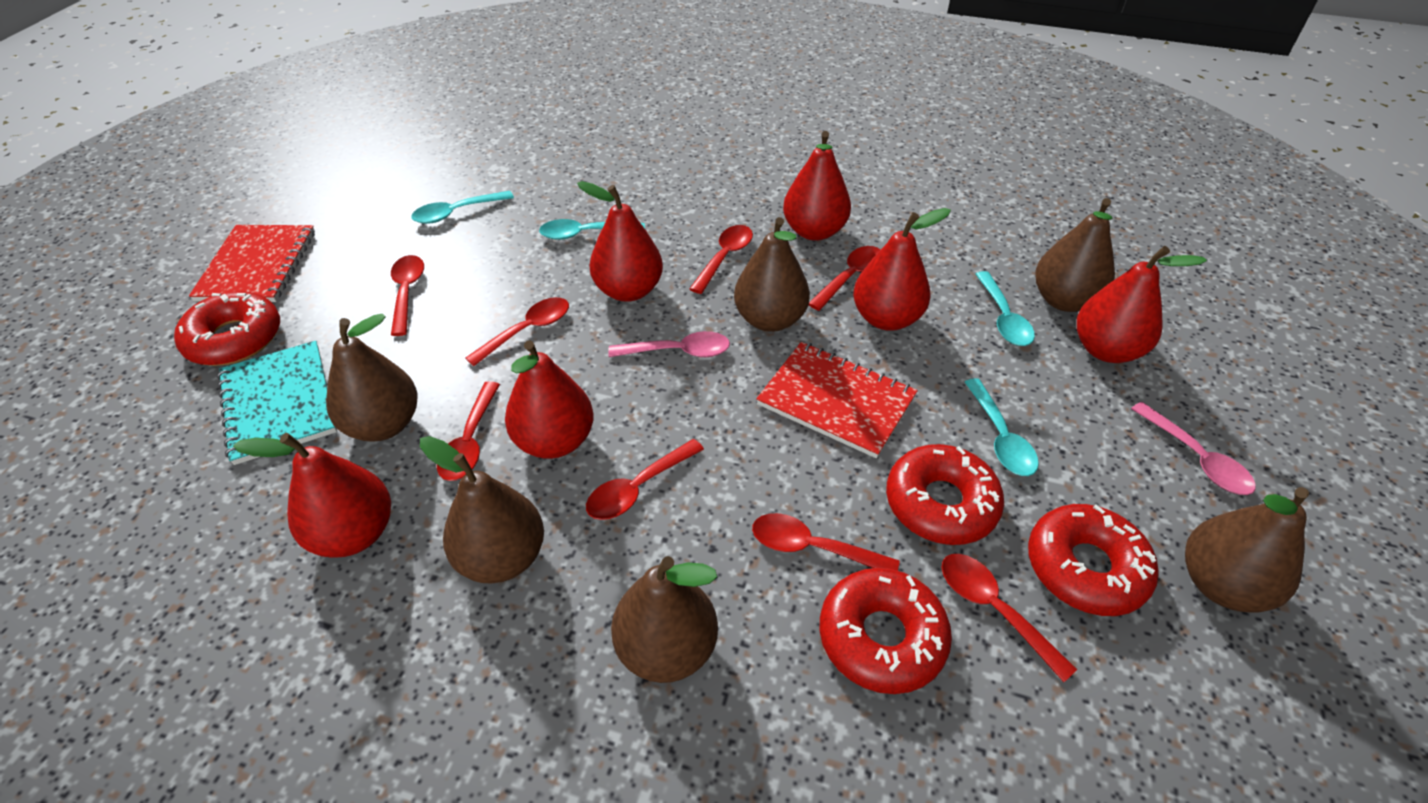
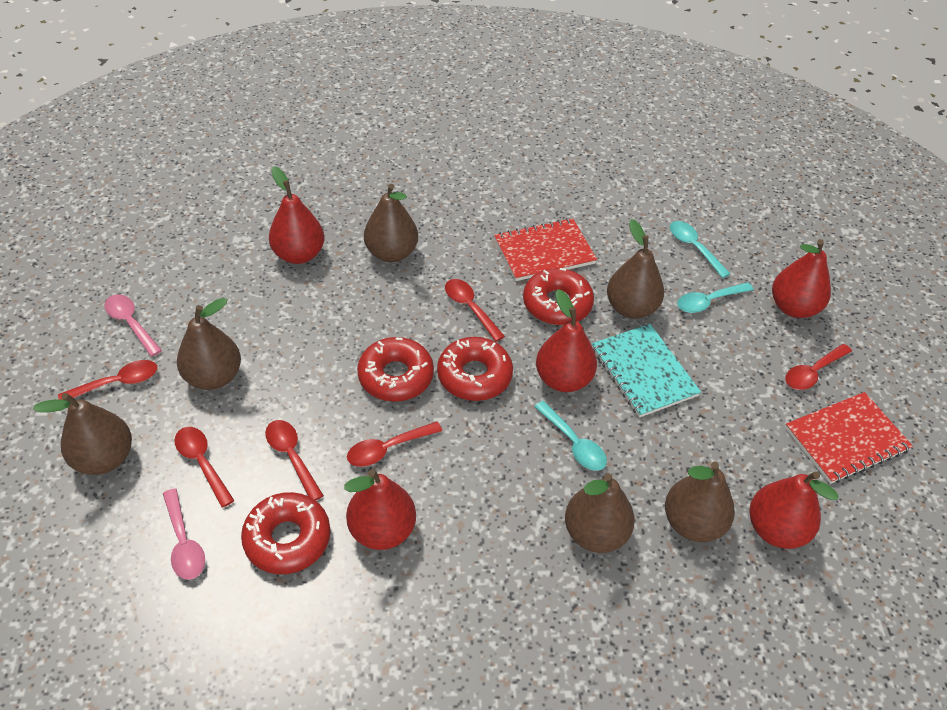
red pear: 6 -> 5
red spoon: 8 -> 6
turquoise spoon: 4 -> 3

